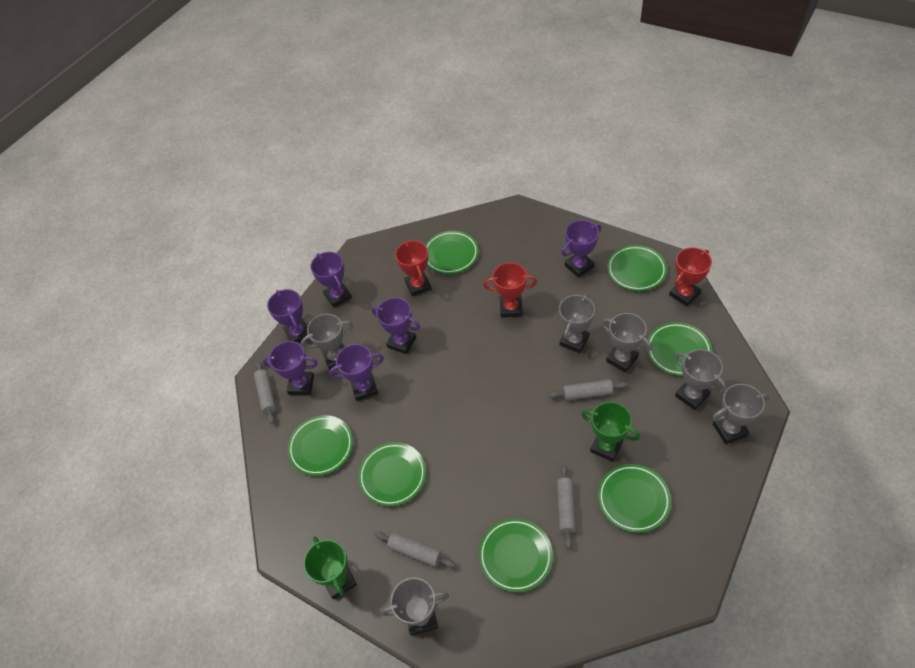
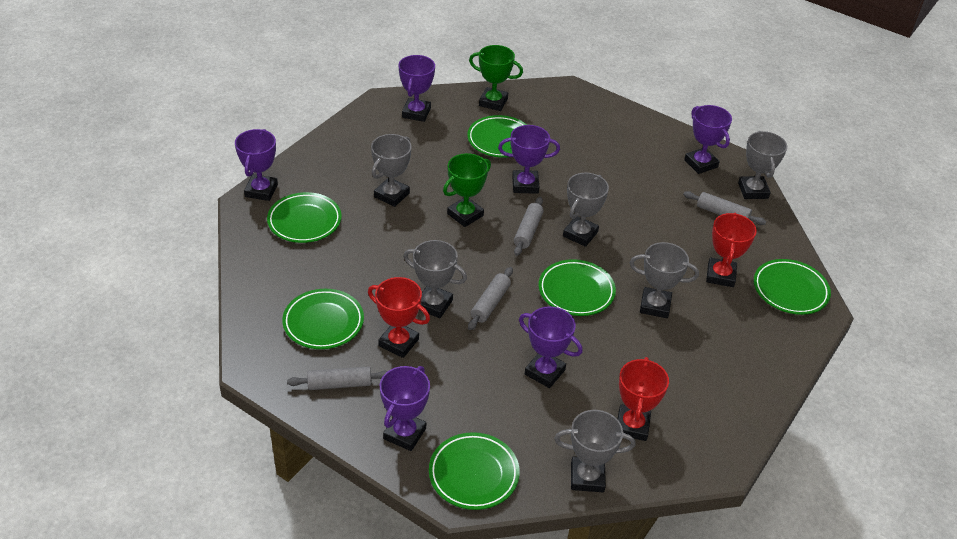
green plate: 7 -> 6

